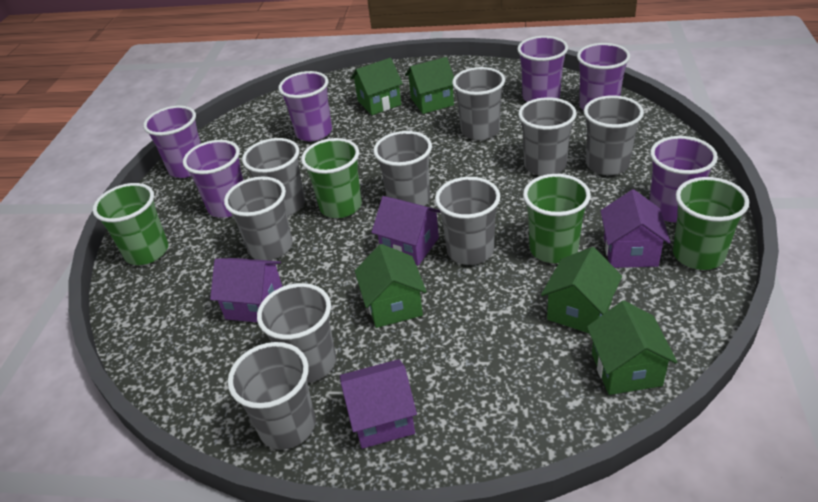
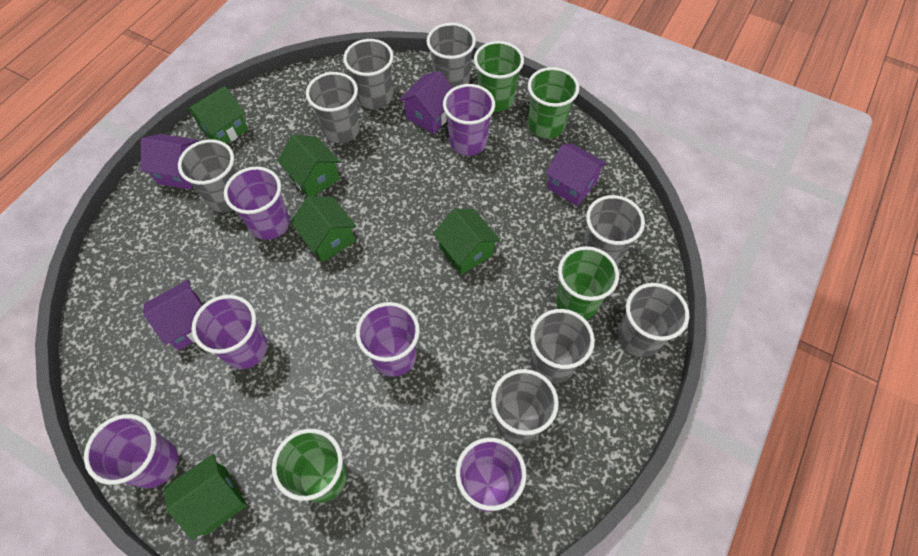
grey cup: 9 -> 8

